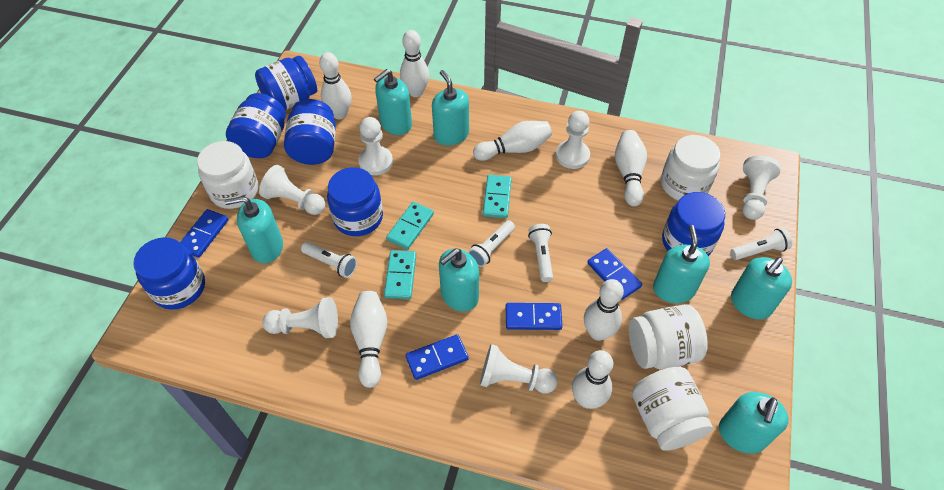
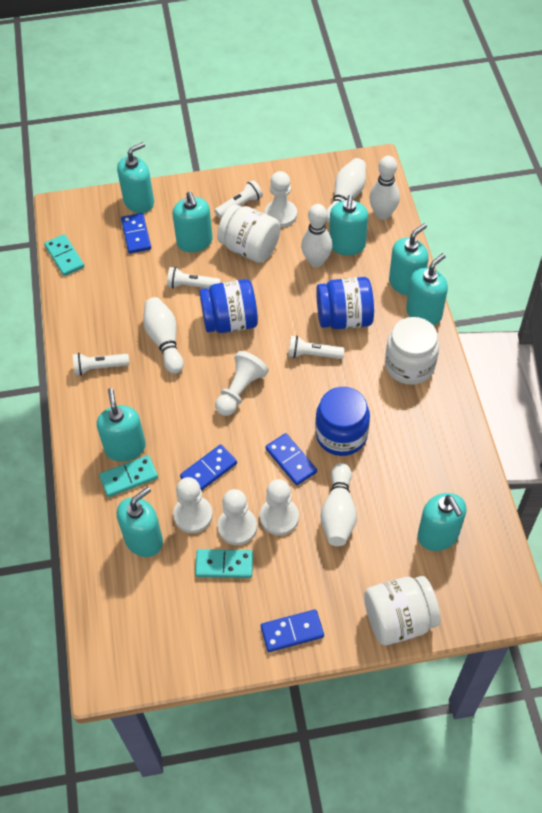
blue jar: 6 -> 3
turquoise soap dispenser: 7 -> 8
white bowling pin: 7 -> 5
white jar: 4 -> 3
white pawn: 6 -> 5

